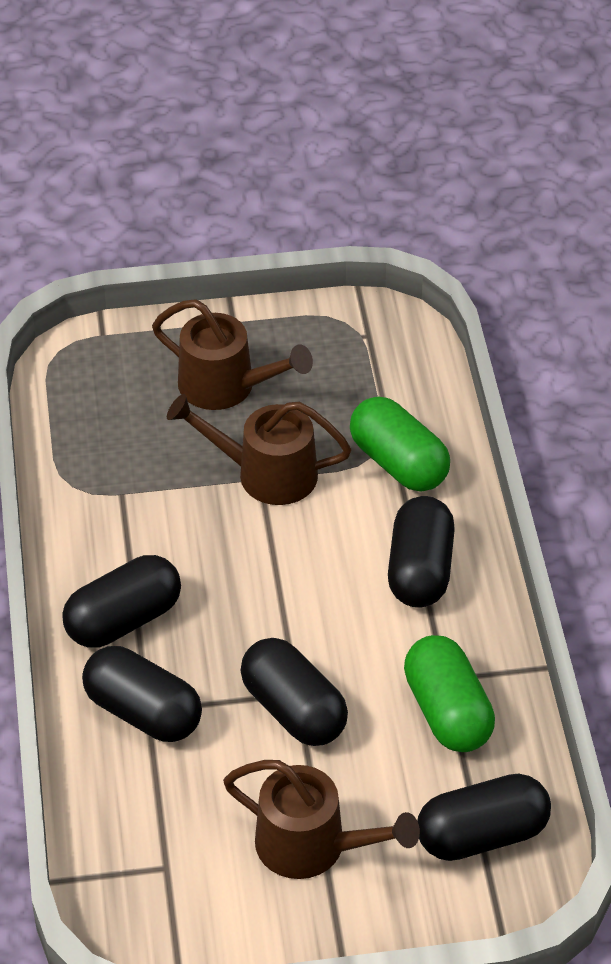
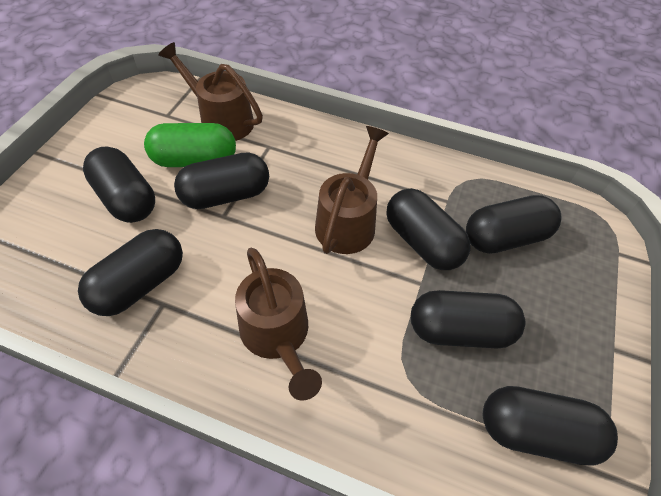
black capsule: 5 -> 7
green capsule: 2 -> 1

